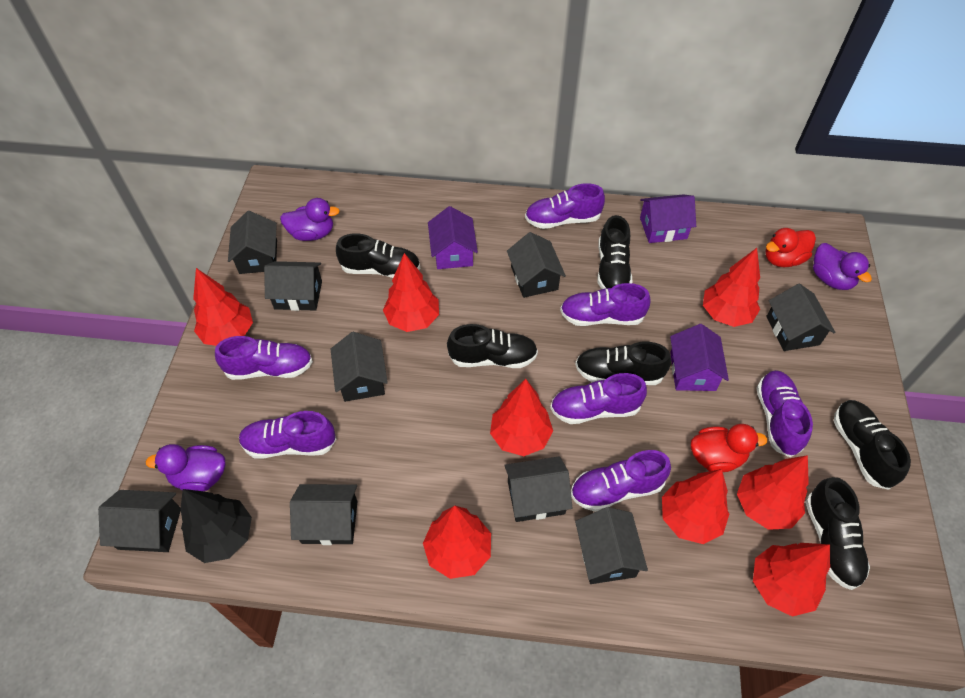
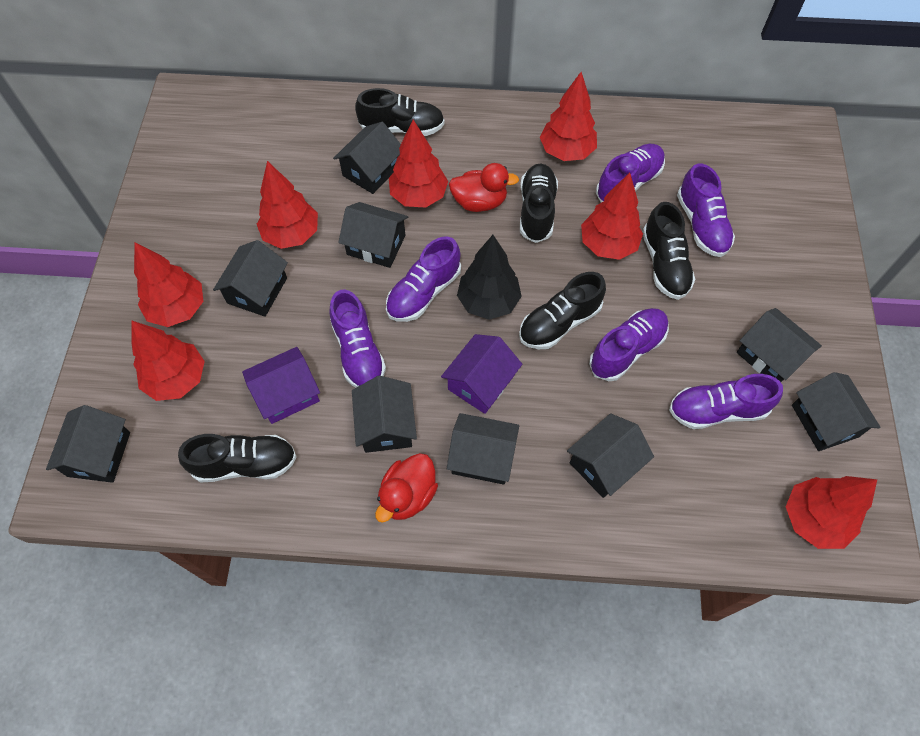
black shoe: 6 -> 5
purple duck: 3 -> 0
purple house: 3 -> 2
purple shoe: 7 -> 6
red tree: 8 -> 7

